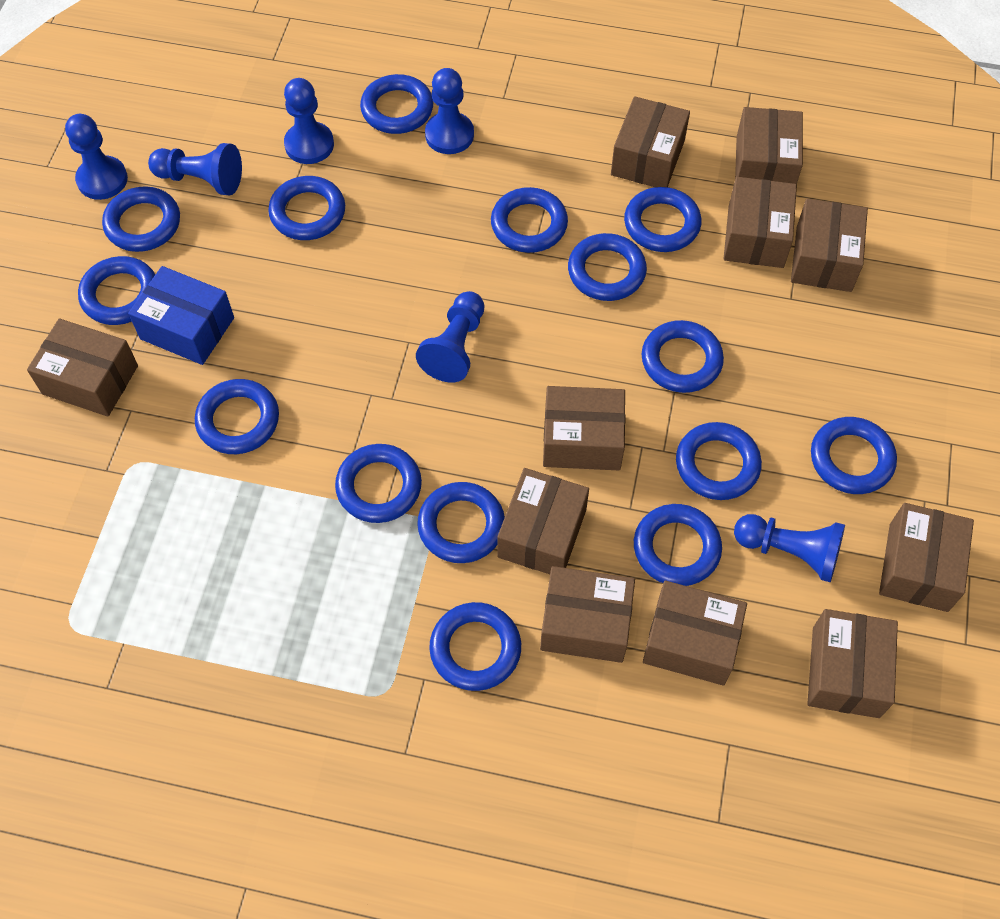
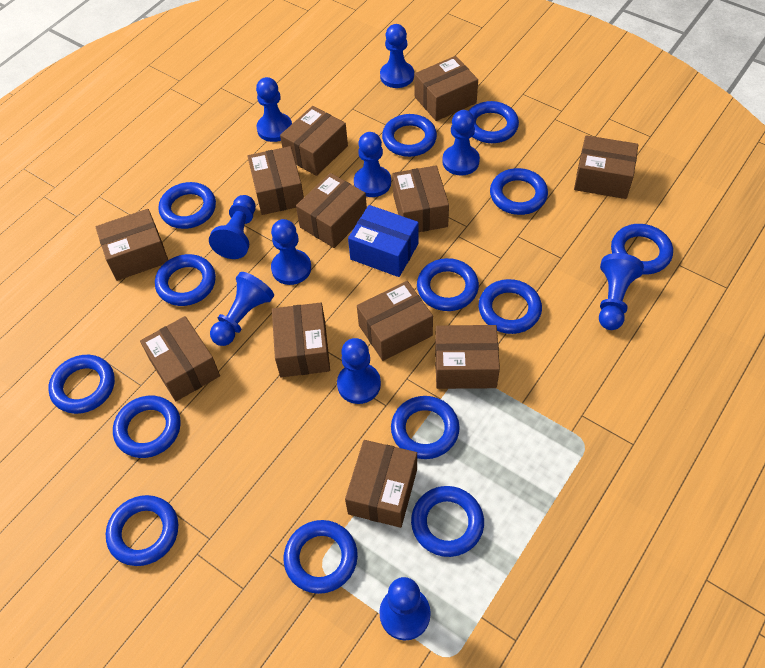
blue pawn: 6 -> 10
blue ring: 15 -> 14
brown box: 11 -> 12

